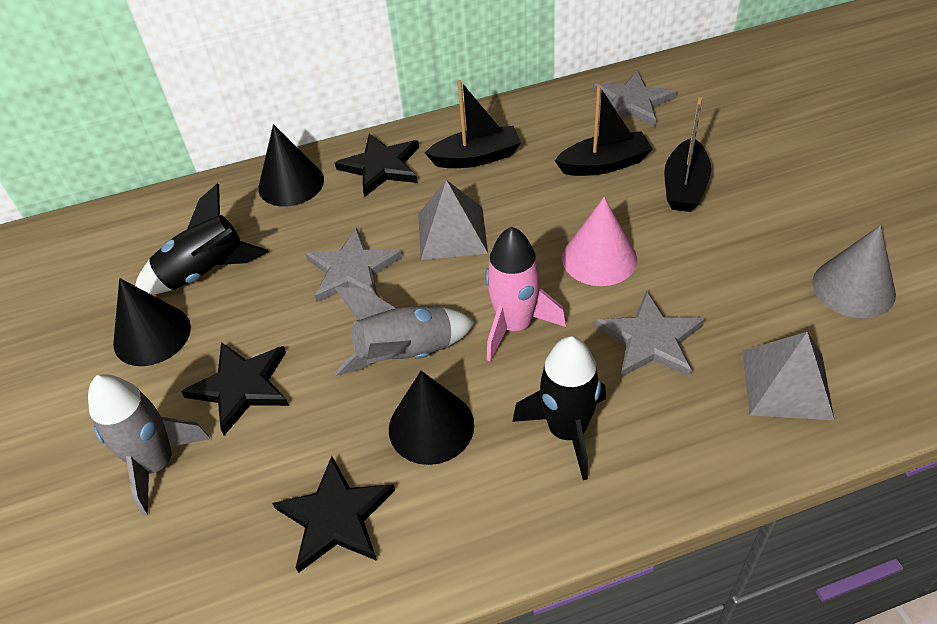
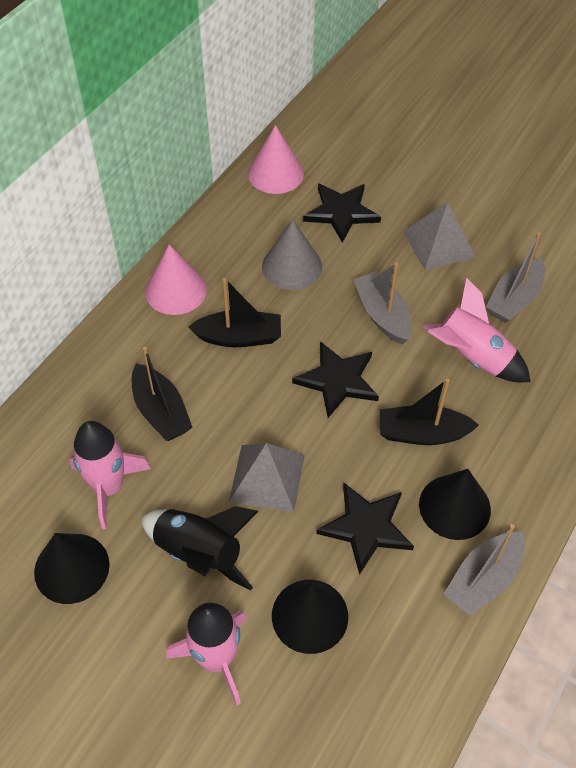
black rocket: 2 -> 1
grey boat: 0 -> 3
grey rocket: 2 -> 0
grey star: 3 -> 0
pink cone: 1 -> 2
pink rocket: 1 -> 3

